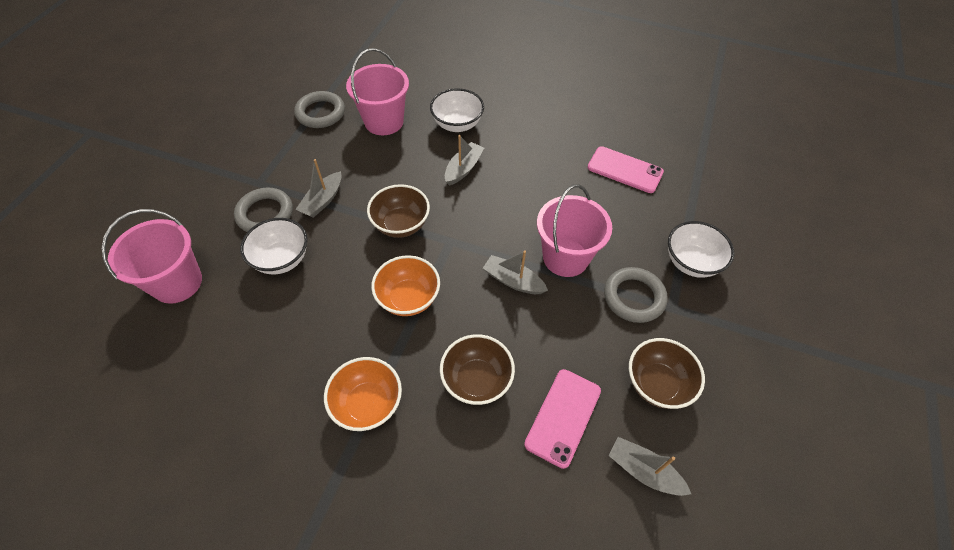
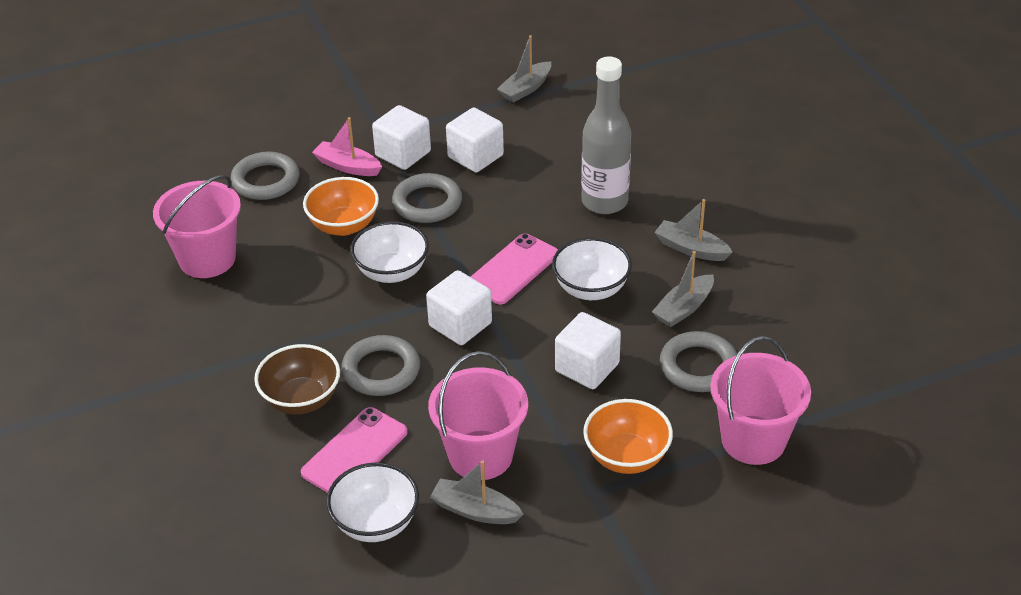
brown bowl: 3 -> 1
grey bottle: 0 -> 1
grey ring: 3 -> 4
pink boat: 0 -> 1
white cube: 0 -> 4

